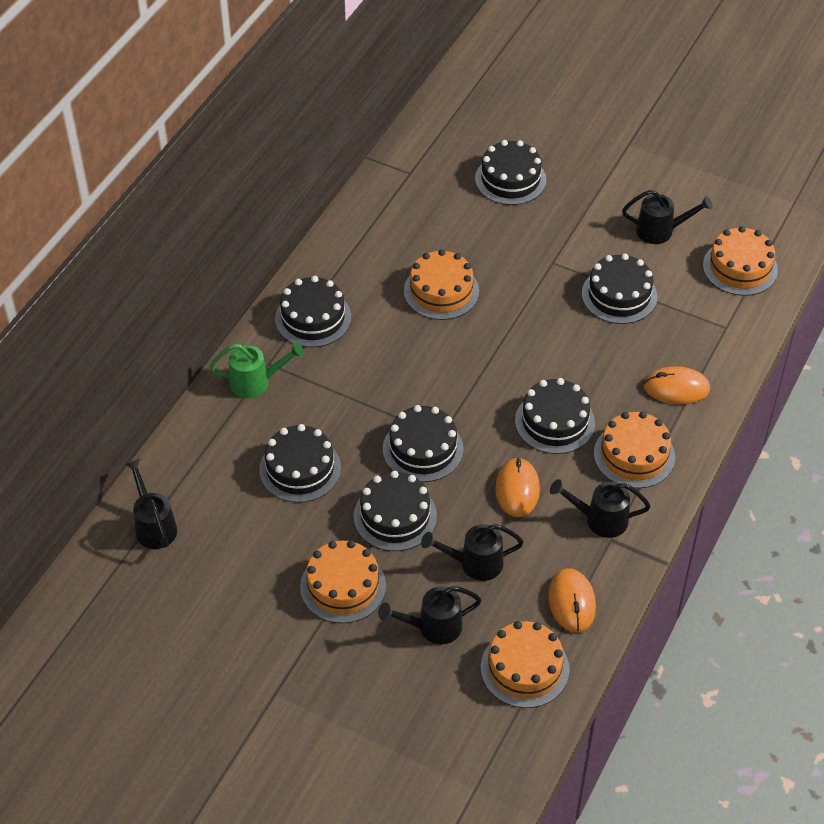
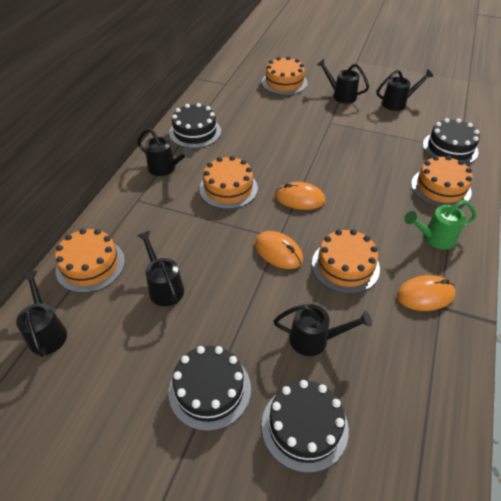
black cake: 7 -> 4
black watering can: 5 -> 6

